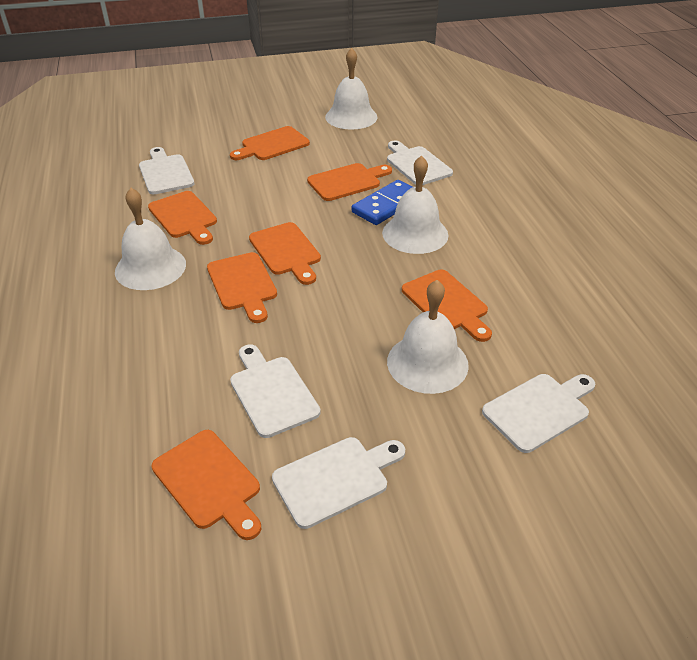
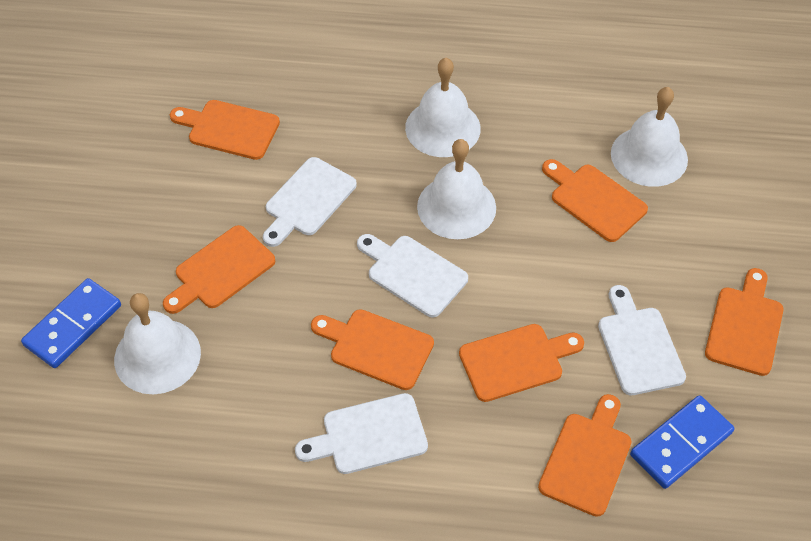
blue domino: 1 -> 2
white cutting board: 5 -> 4

